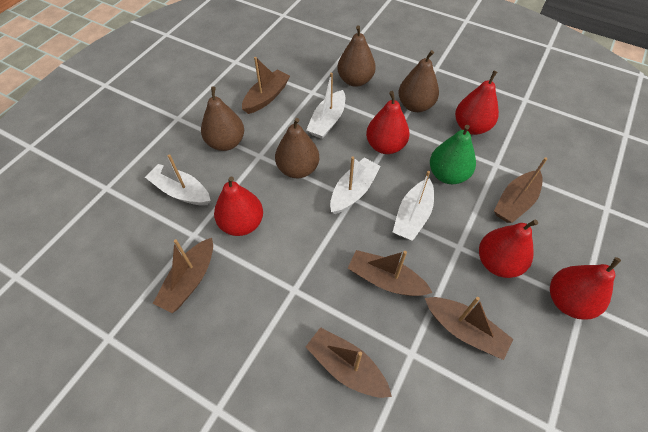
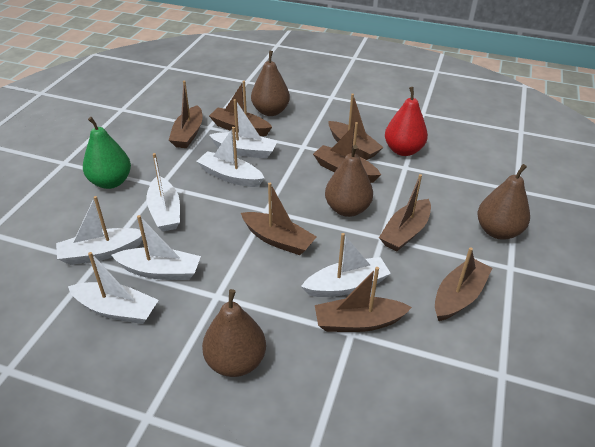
brown boat: 6 -> 8
red pear: 5 -> 1
white boat: 4 -> 7

